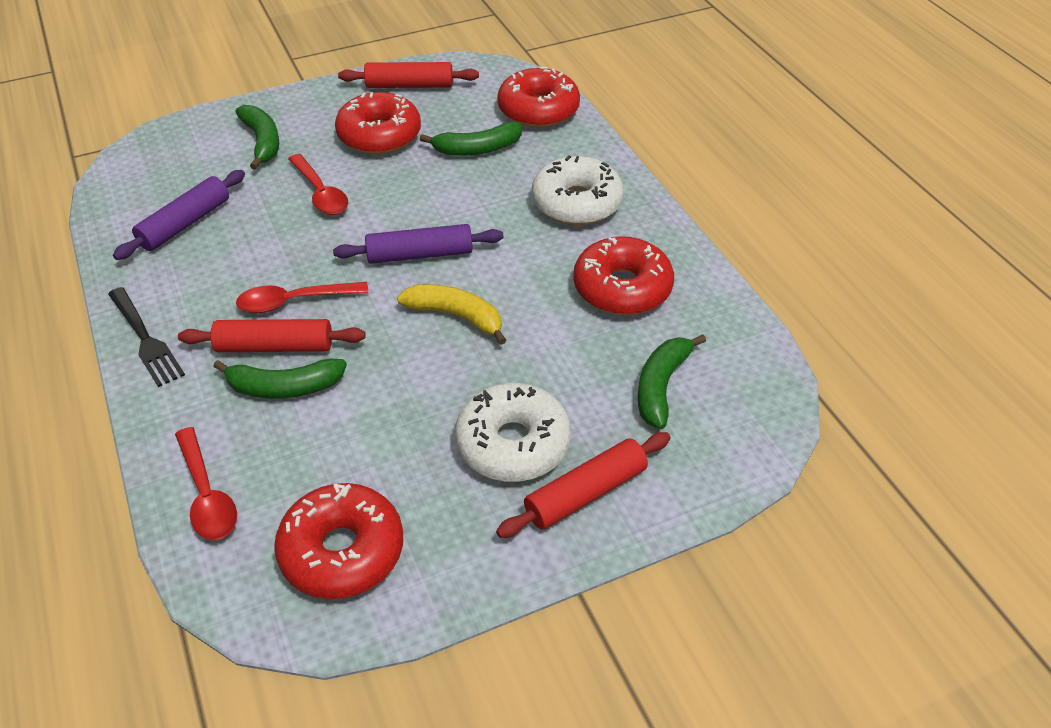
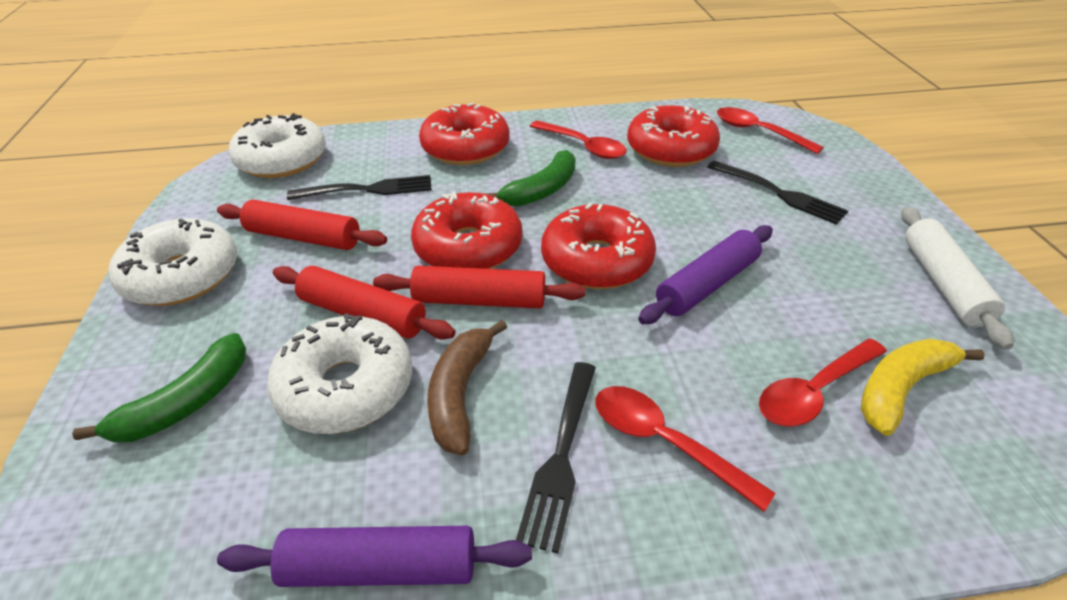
black fork: 1 -> 3
brown banana: 0 -> 1
green banana: 4 -> 2
red spoon: 3 -> 4
white donut: 2 -> 3
white rolling pin: 0 -> 1

